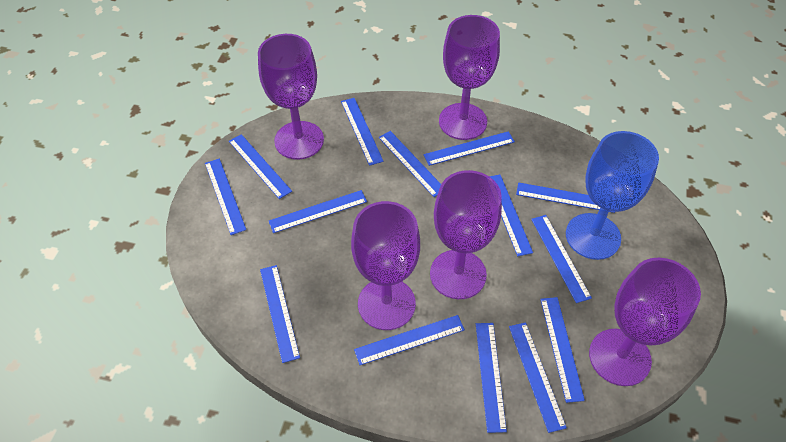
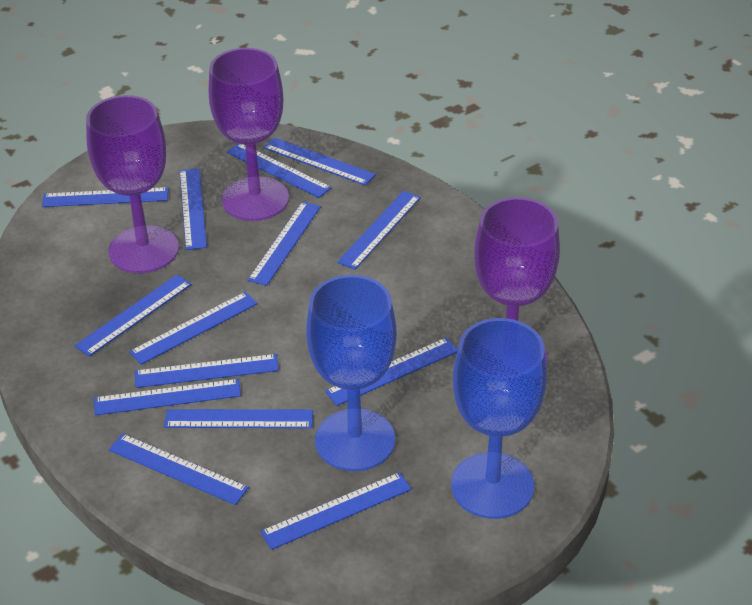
blue goblet: 1 -> 2
purple goblet: 5 -> 3

